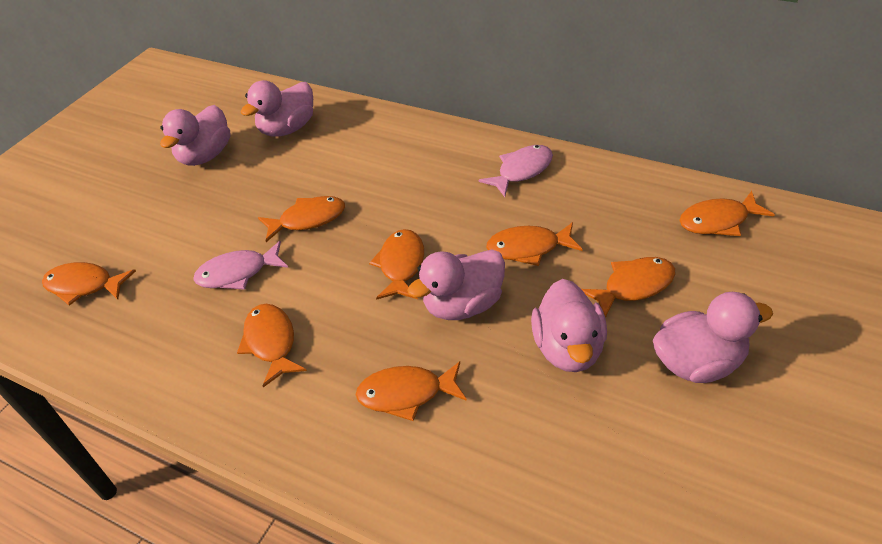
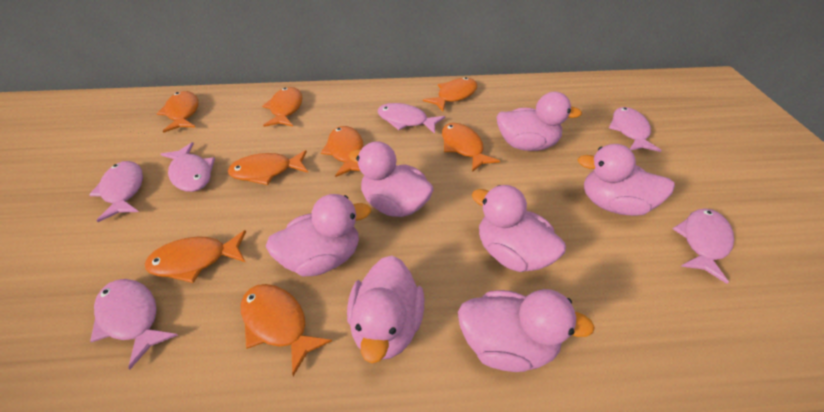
pink duck: 5 -> 7
pink fish: 2 -> 6

